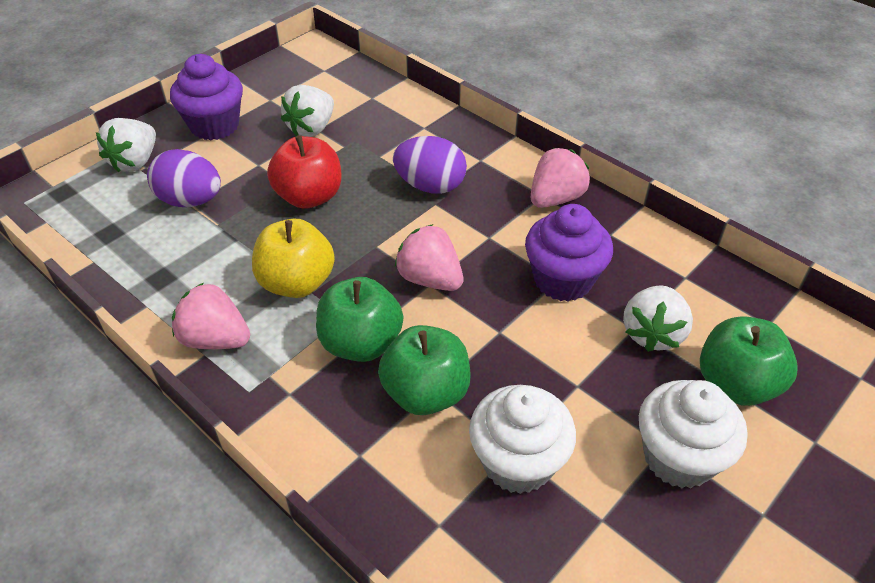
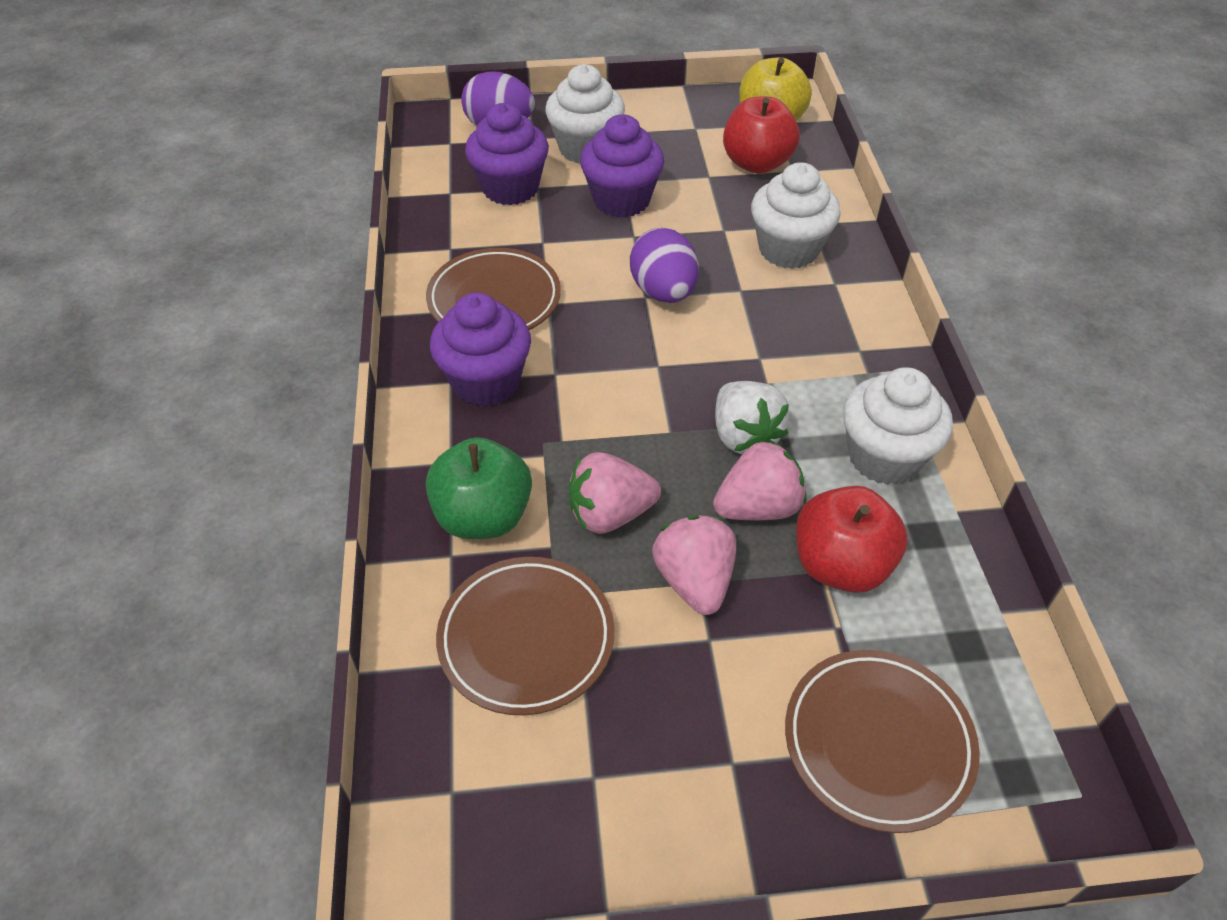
brown plate: 0 -> 3
green apple: 3 -> 1
purple cupcake: 2 -> 3
red apple: 1 -> 2
white cupcake: 2 -> 3
white strawberry: 3 -> 1

